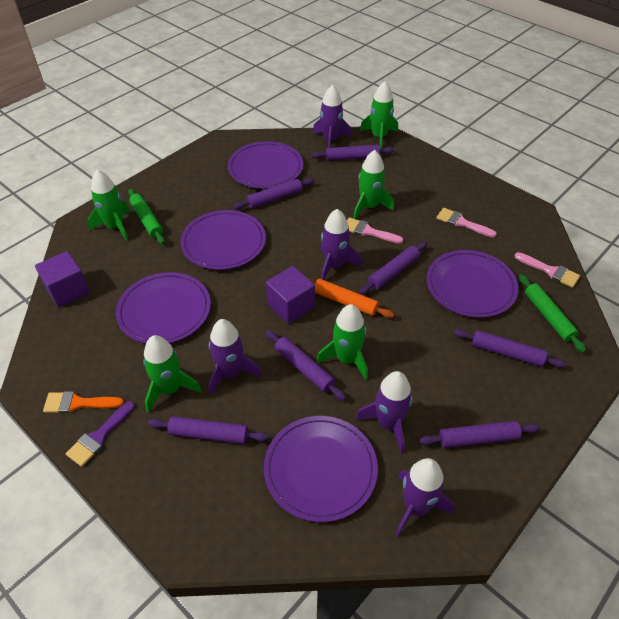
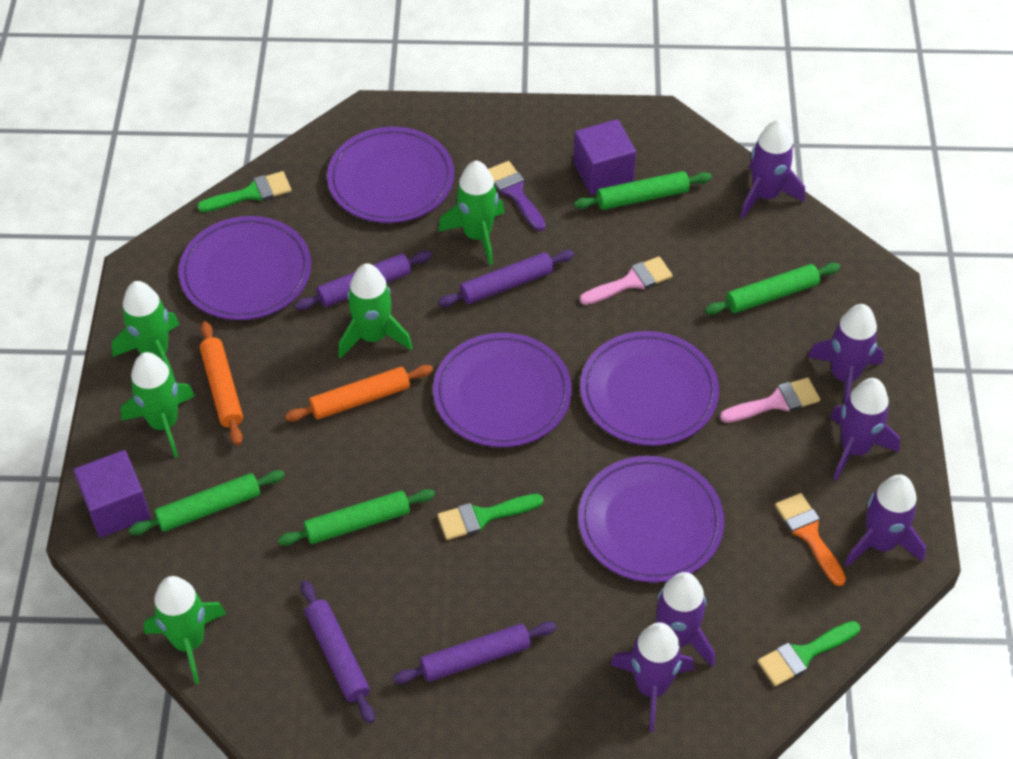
green brush: 0 -> 3
green rolling pin: 2 -> 4
orange rolling pin: 1 -> 2
pink brush: 3 -> 2
purple rocket: 5 -> 6
purple rolling pin: 7 -> 4

